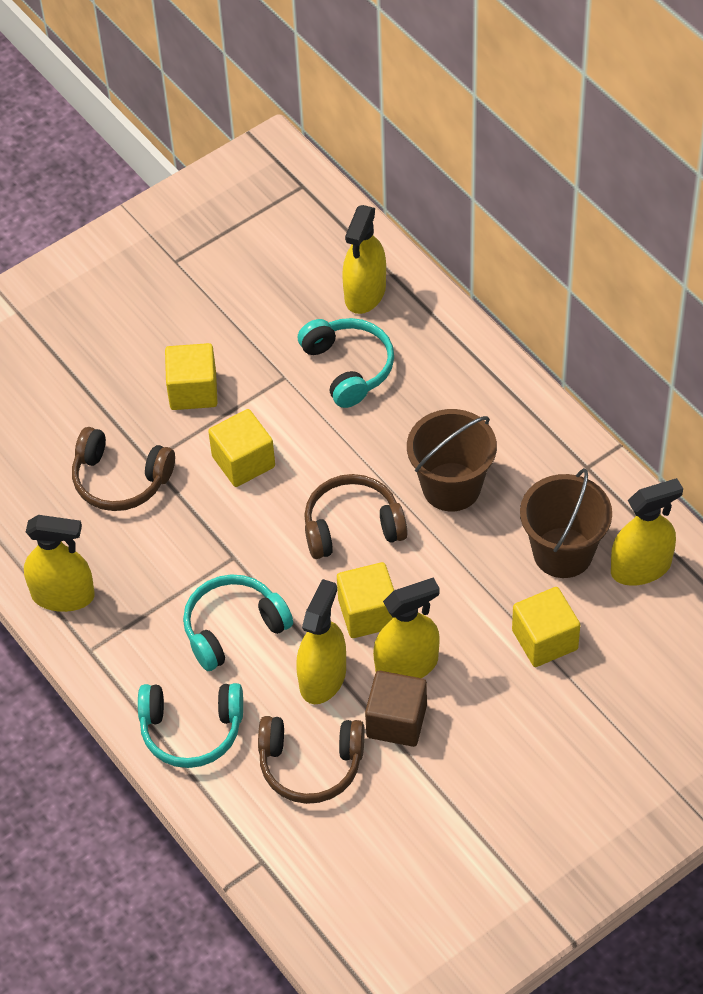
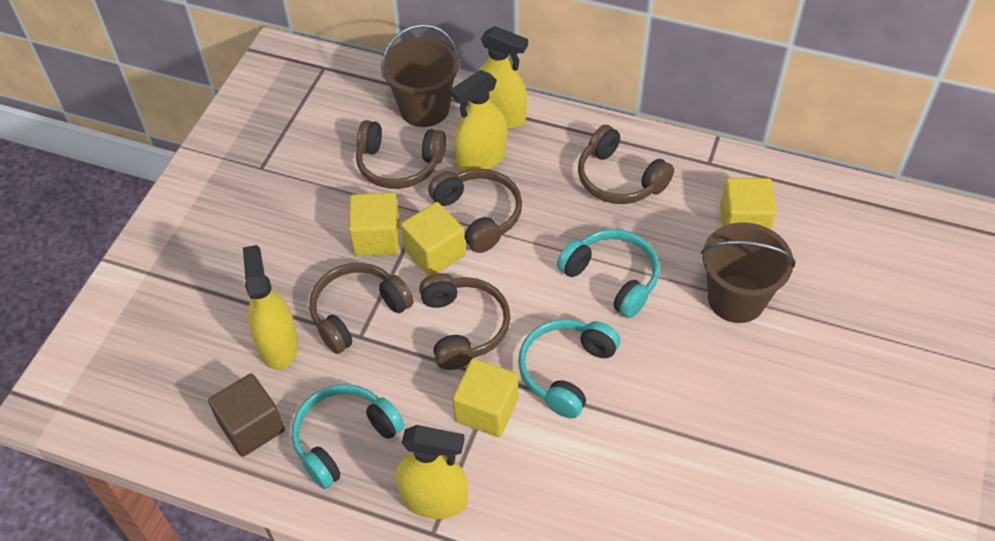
brown headphones: 3 -> 5
yellow spray bottle: 5 -> 4

